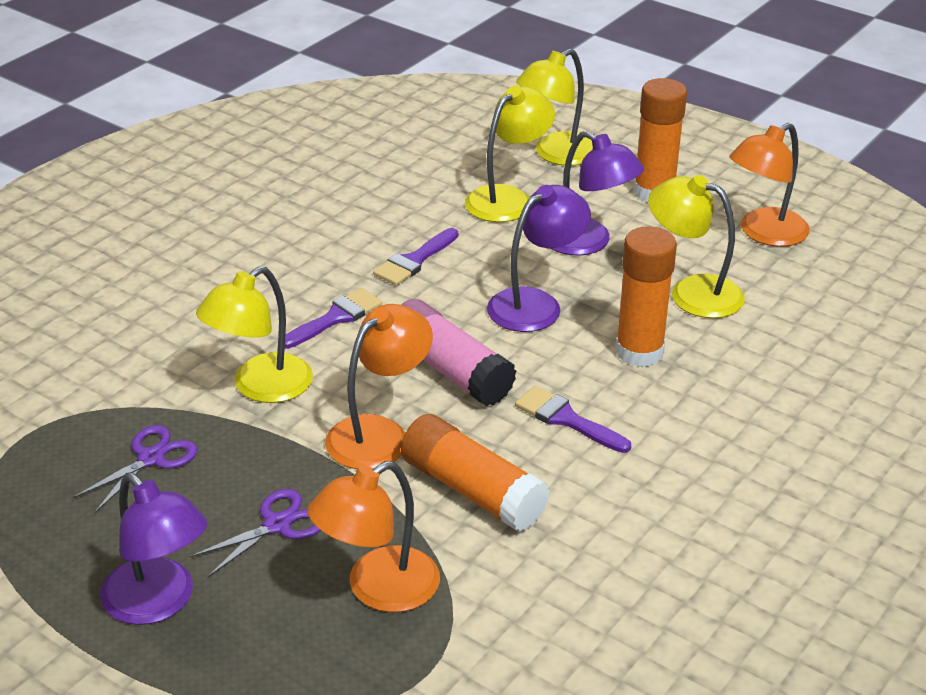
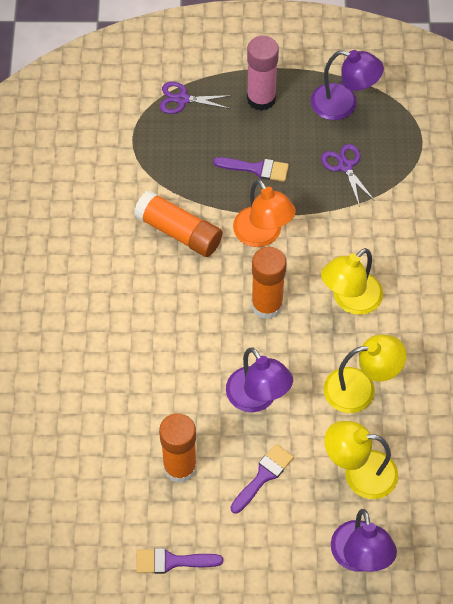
orange lamp: 3 -> 1
yellow lamp: 4 -> 3

